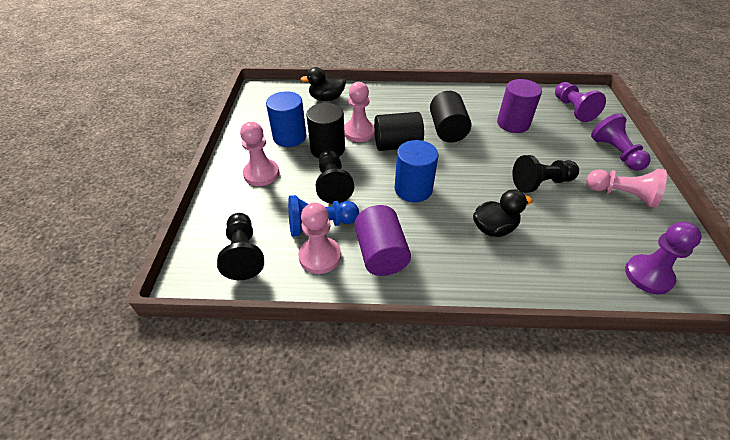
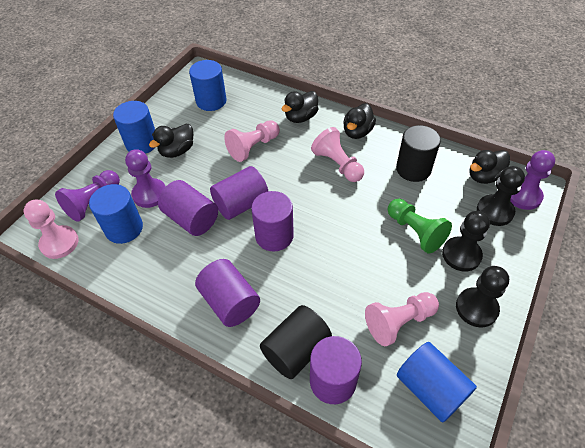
black cylinder: 3 -> 2
black duck: 2 -> 4
blue cylinder: 2 -> 4
blue pawn: 1 -> 0
green pawn: 0 -> 1
purple cylinder: 2 -> 5

